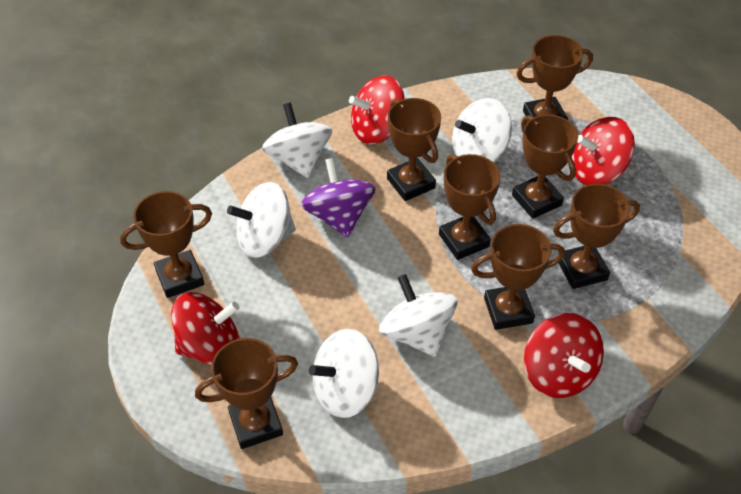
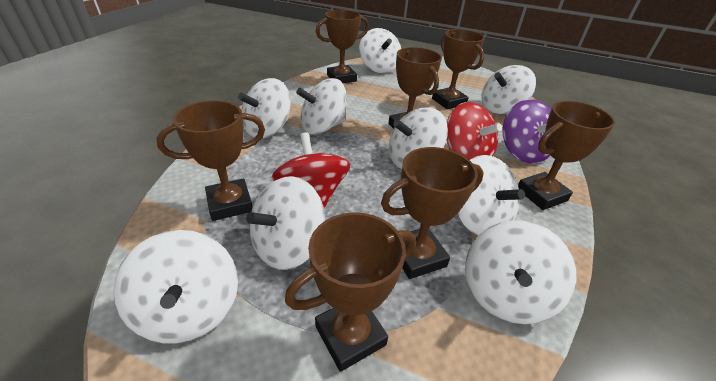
brown trophy: 8 -> 7
red spinning top: 4 -> 2
white spinning top: 5 -> 9

